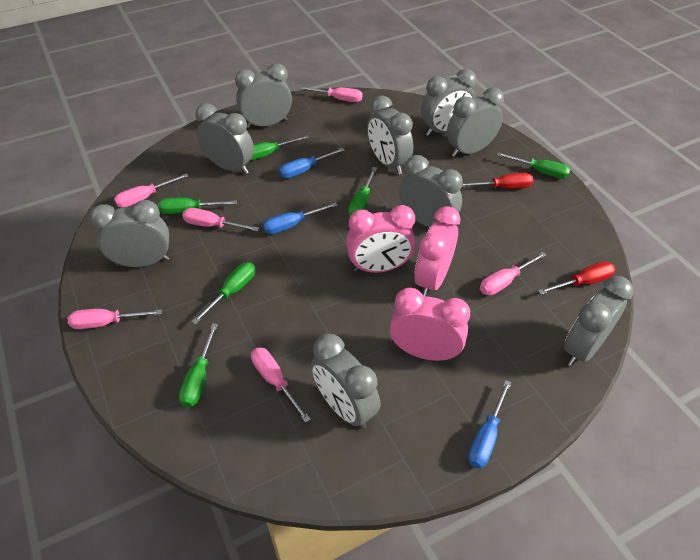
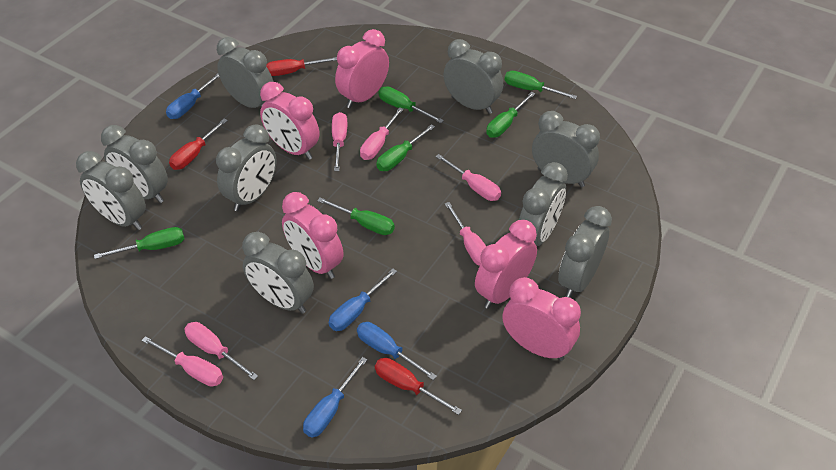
blue screwdriver: 3 -> 4
pink clock: 3 -> 5
red screwdriver: 2 -> 3

